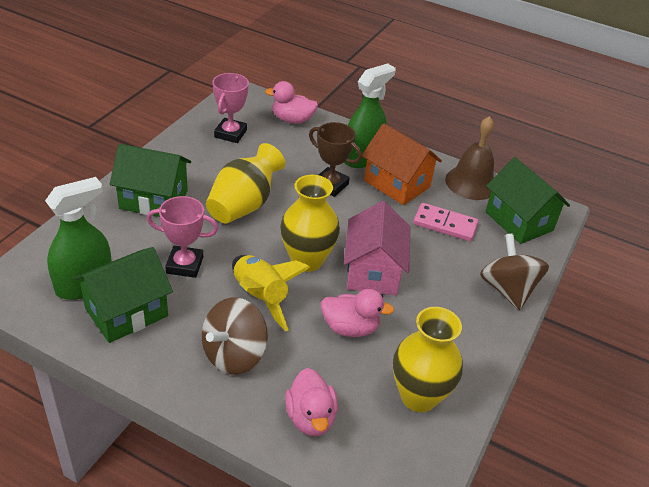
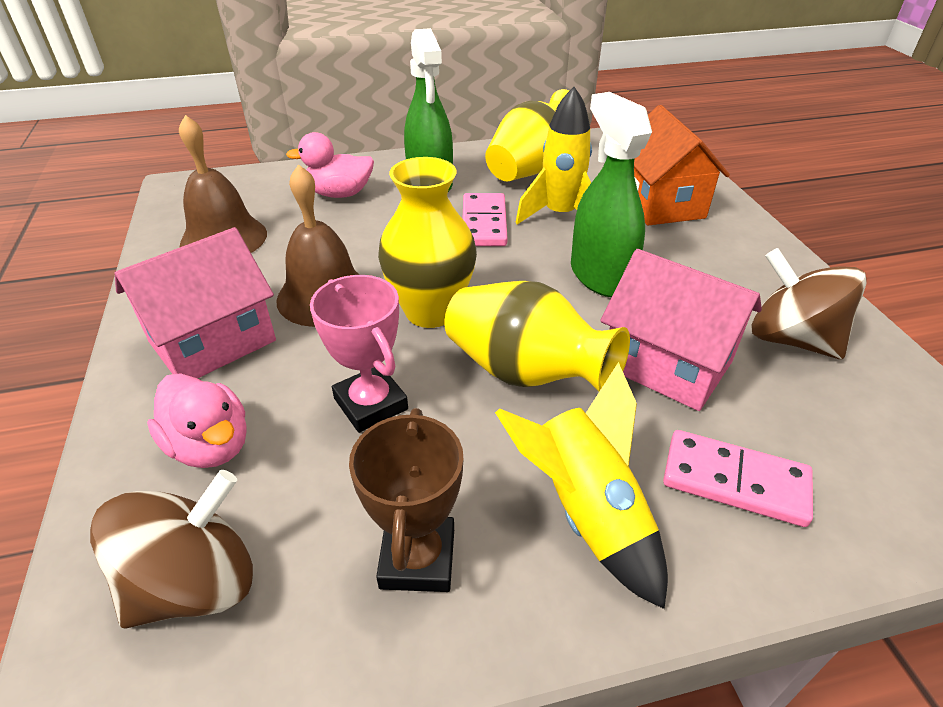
brown bell: 1 -> 2
green house: 3 -> 0
pink domino: 1 -> 2
pink duck: 3 -> 2
pink house: 1 -> 2
pink trophy: 2 -> 1
yellow rocket: 1 -> 2

